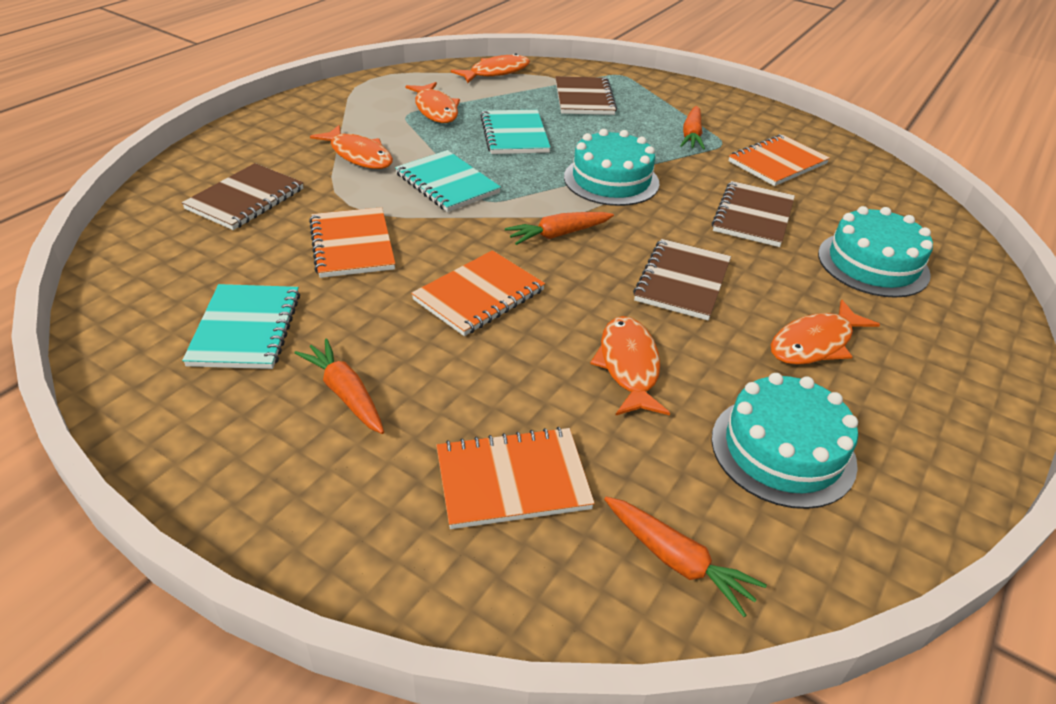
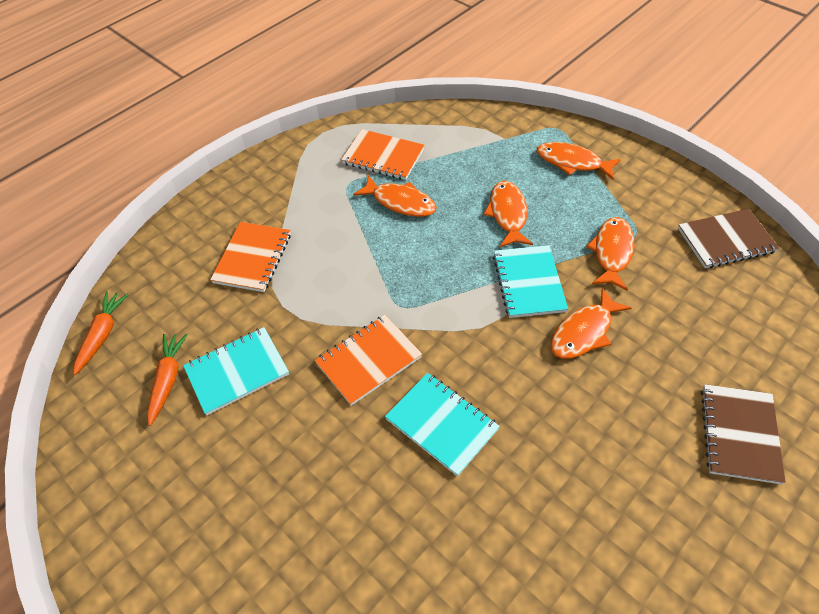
brown notebook: 4 -> 2
orange carrot: 4 -> 2
orange notebook: 4 -> 3
turquoise cake: 3 -> 0

